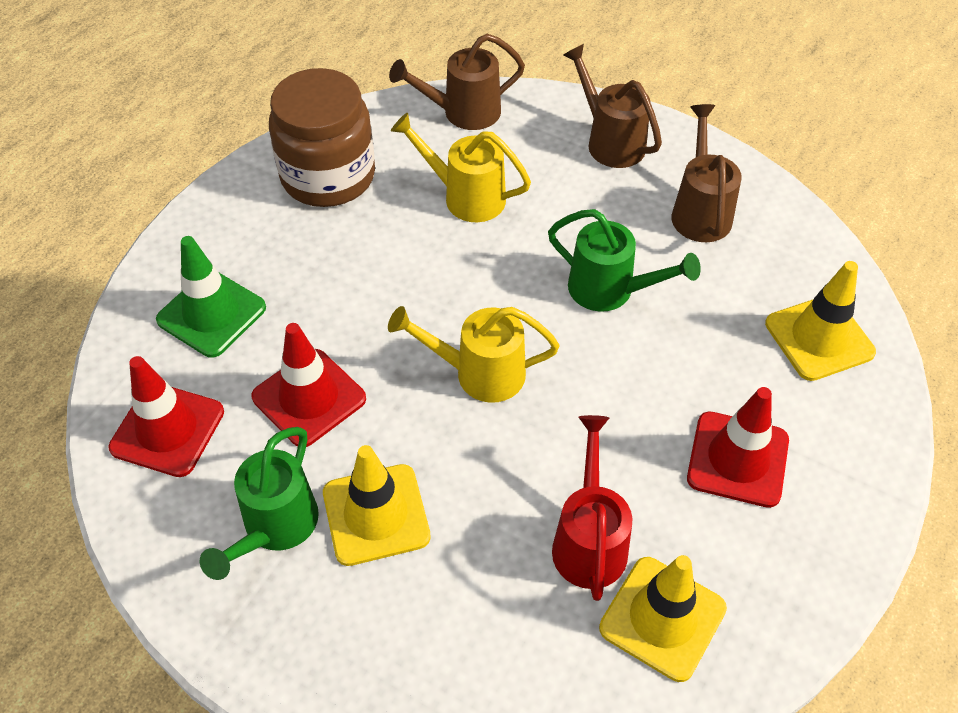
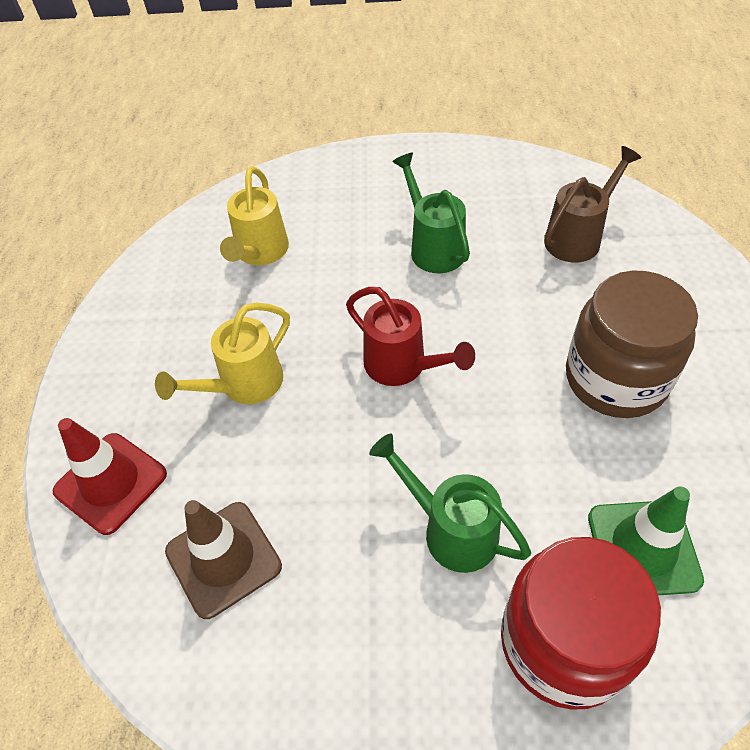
brown traffic cone: 0 -> 1
brown watering can: 3 -> 1
red jar: 0 -> 1
red traffic cone: 3 -> 1
yellow traffic cone: 3 -> 0

